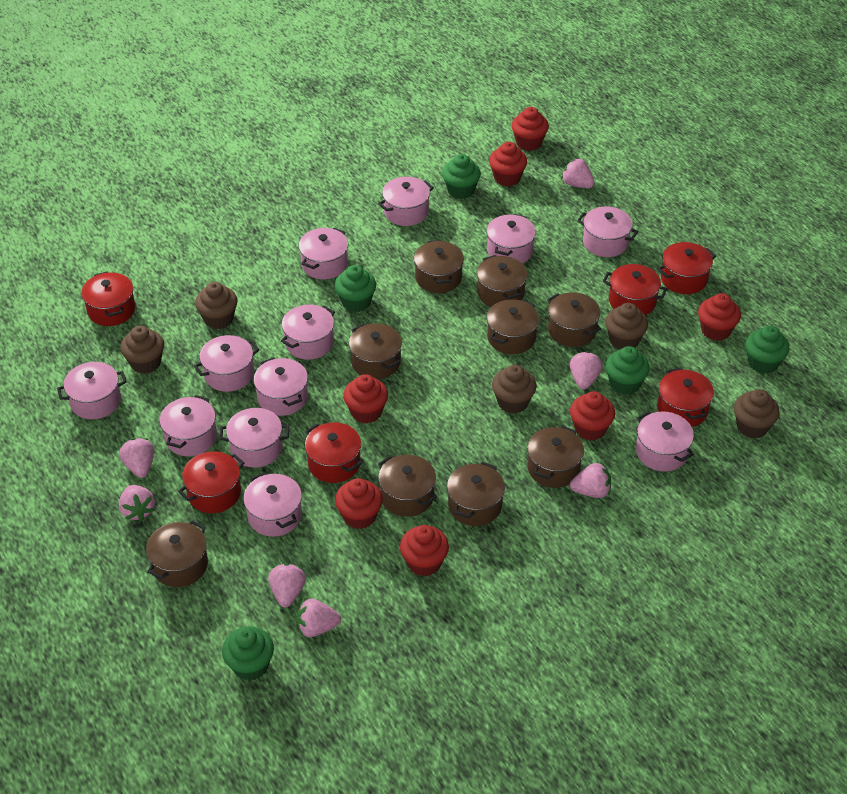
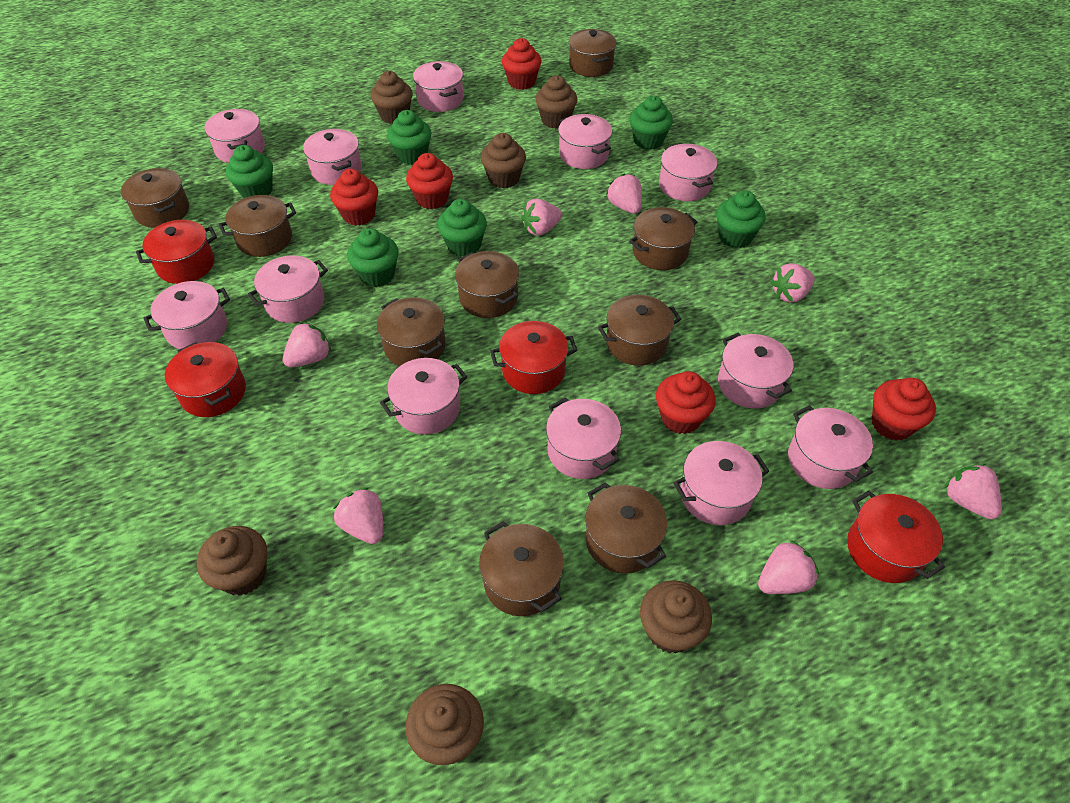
brown cupcake: 5 -> 6
green cupcake: 5 -> 6
red cupcake: 7 -> 5
red pot: 6 -> 4

